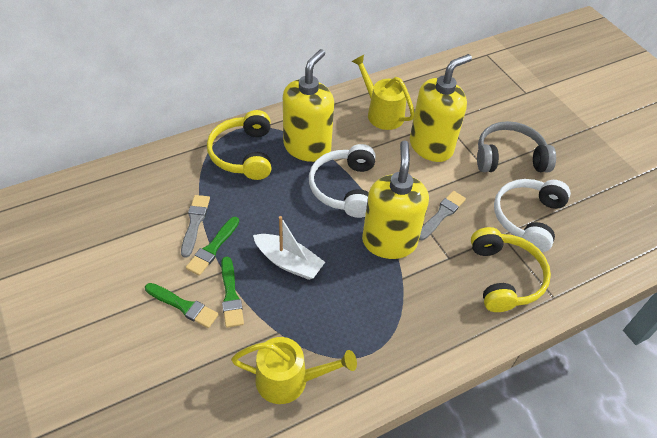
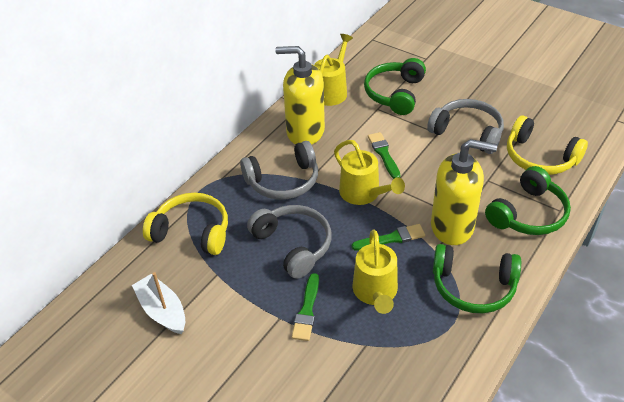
green headphones: 0 -> 3
grey brush: 2 -> 0
grey headphones: 1 -> 3
white headphones: 2 -> 0
yellow soap dispenser: 3 -> 2
yellow watering can: 2 -> 3

